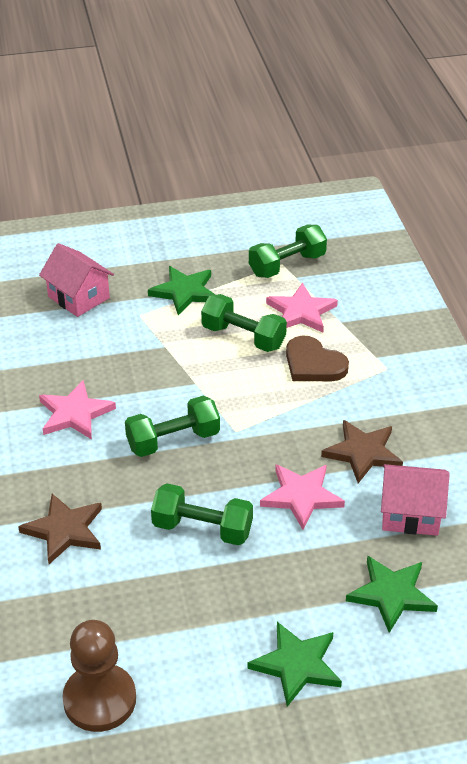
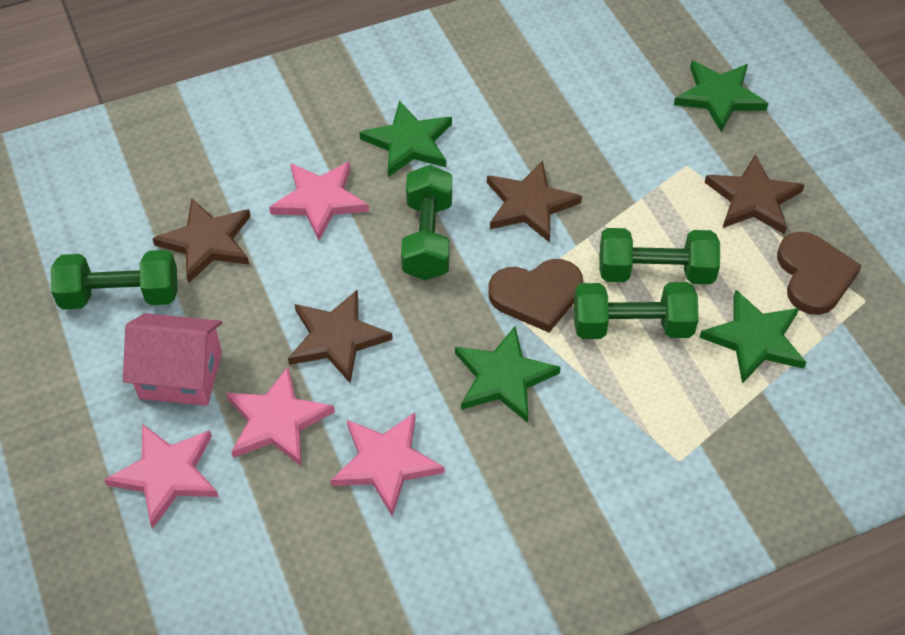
brown heart: 1 -> 2
brown pawn: 1 -> 0
brown star: 2 -> 4
green star: 3 -> 4
pink house: 2 -> 1
pink star: 3 -> 4

